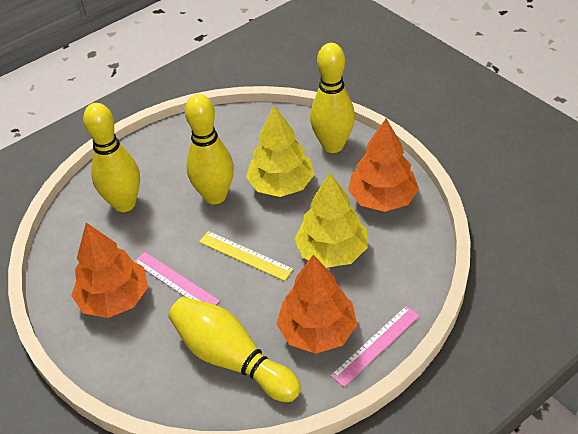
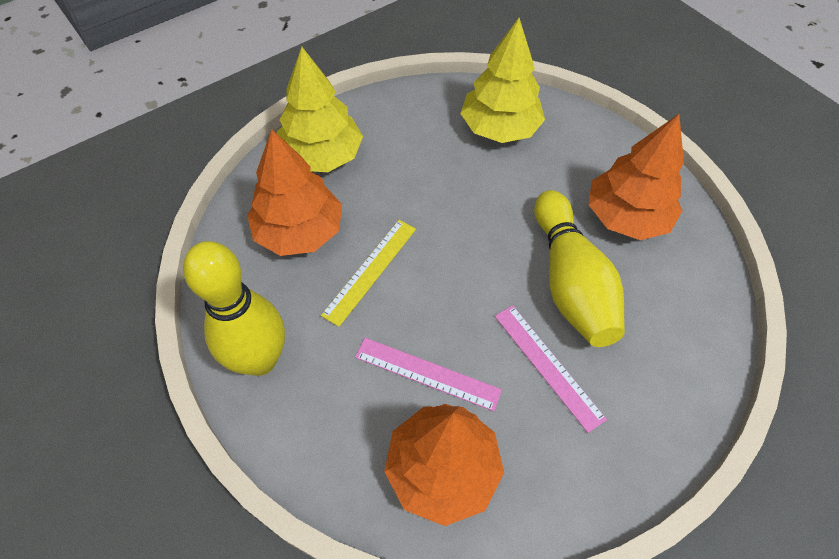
yellow bowling pin: 4 -> 2

